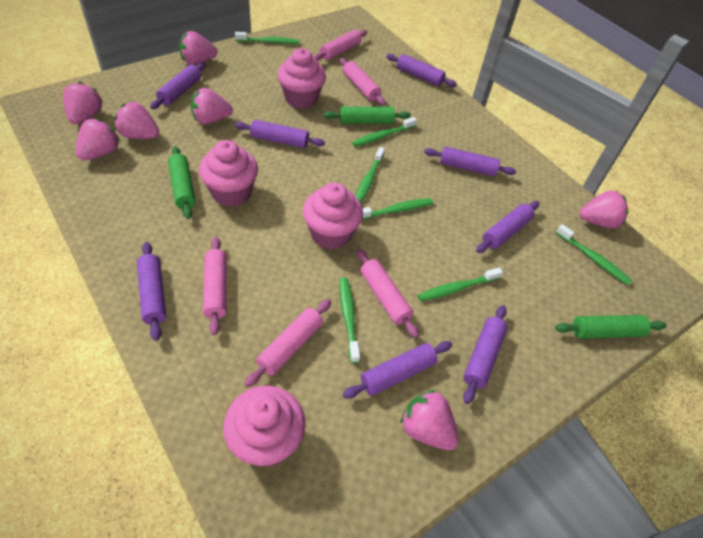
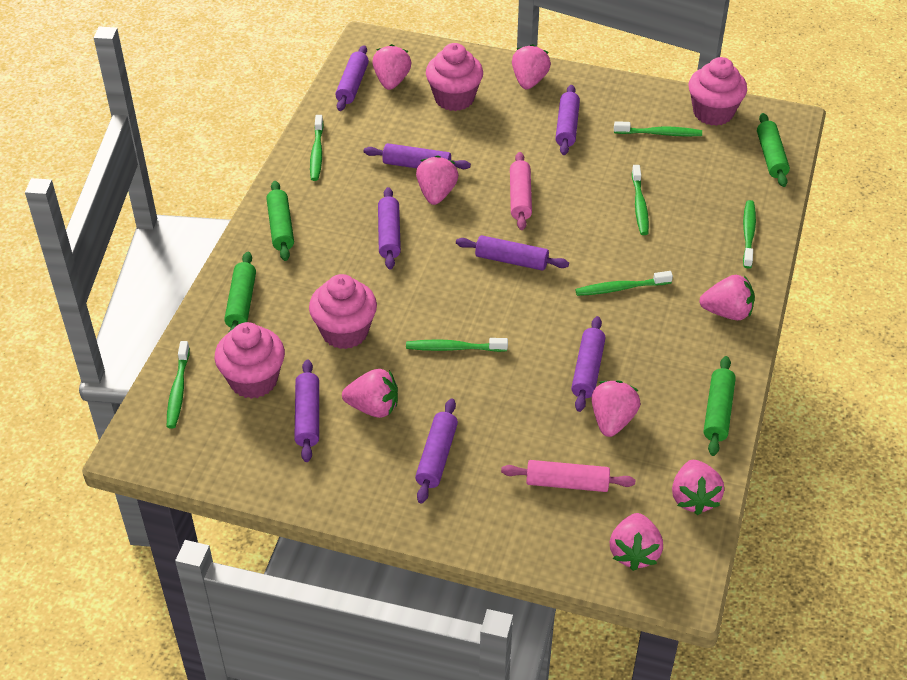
green rolling pin: 3 -> 4
pink rolling pin: 5 -> 2
pink strawberry: 7 -> 8

